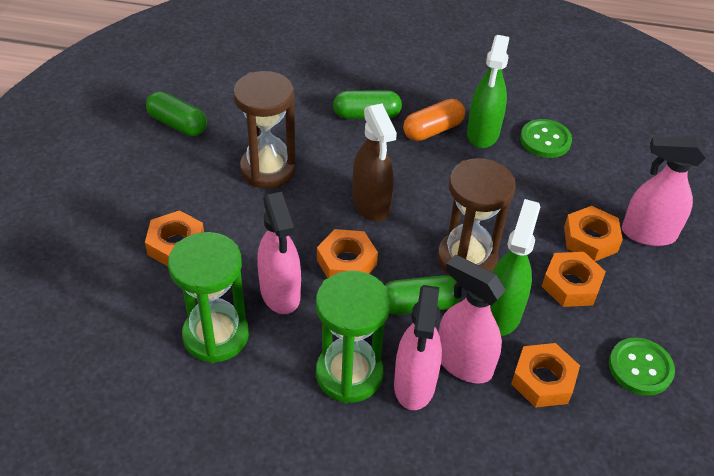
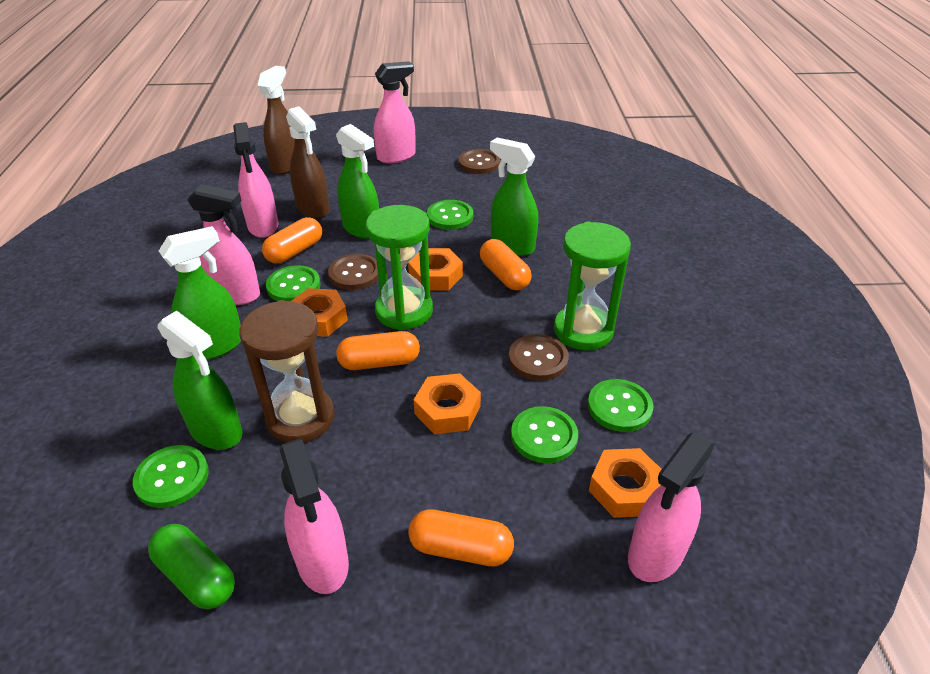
brown button: 0 -> 3
brown hourglass: 2 -> 1
brown spray bottle: 1 -> 2
green button: 2 -> 5
green capsule: 3 -> 1
green spray bottle: 2 -> 4
orange capsule: 1 -> 4
orange nut: 5 -> 4
pink spray bottle: 4 -> 5

